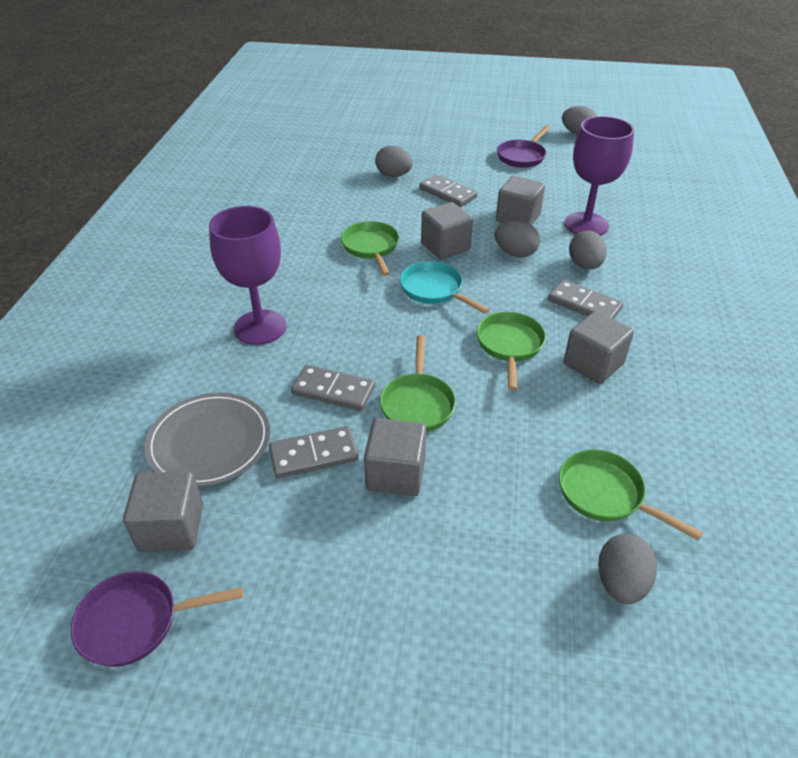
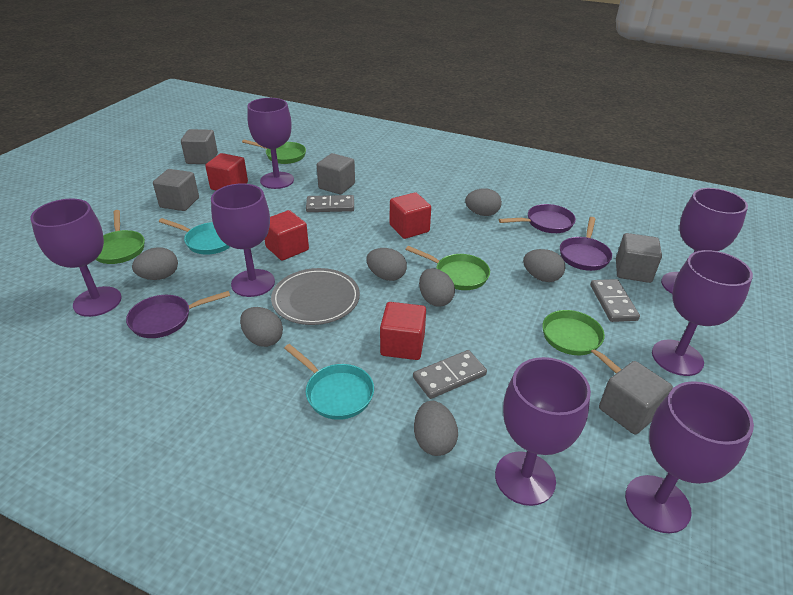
grey domino: 4 -> 3
grey egg: 5 -> 7
purple goblet: 2 -> 7
purple pan: 2 -> 3
red cube: 0 -> 4
turquoise pan: 1 -> 2

